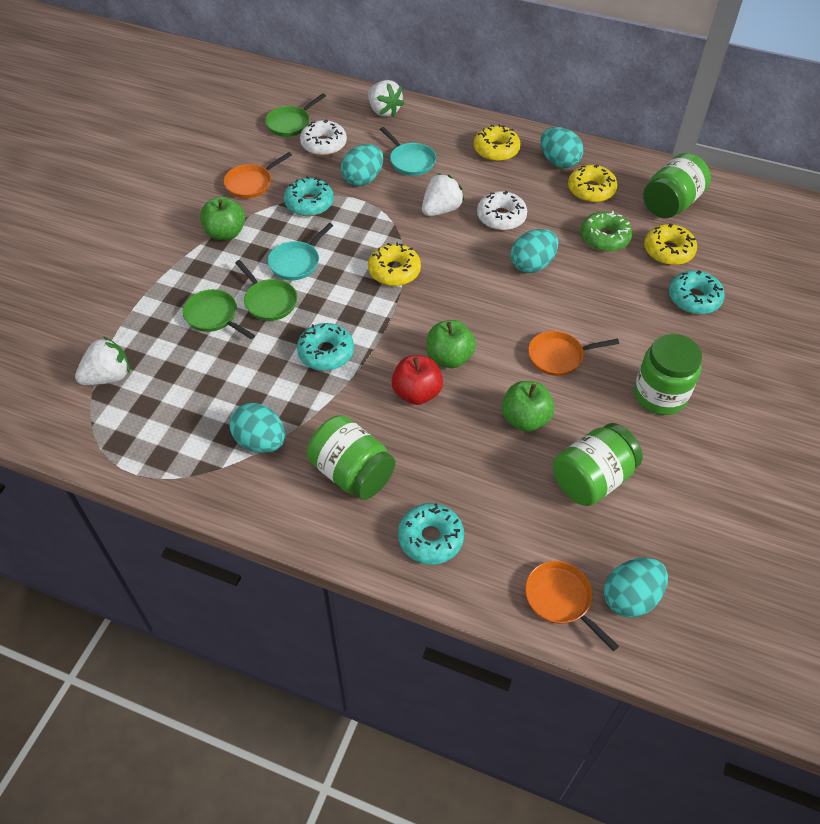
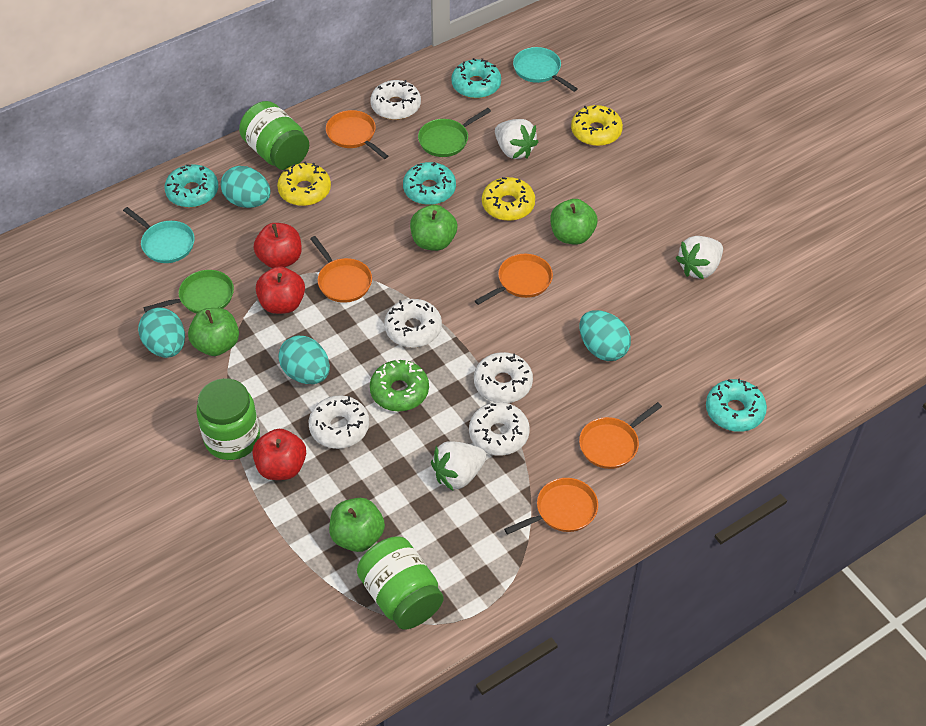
green apple: 3 -> 4
green jar: 4 -> 3
green pan: 3 -> 2
orange pan: 3 -> 5
red apple: 1 -> 3
turquoise egg: 5 -> 4
white donut: 2 -> 5
yellow donut: 4 -> 3

